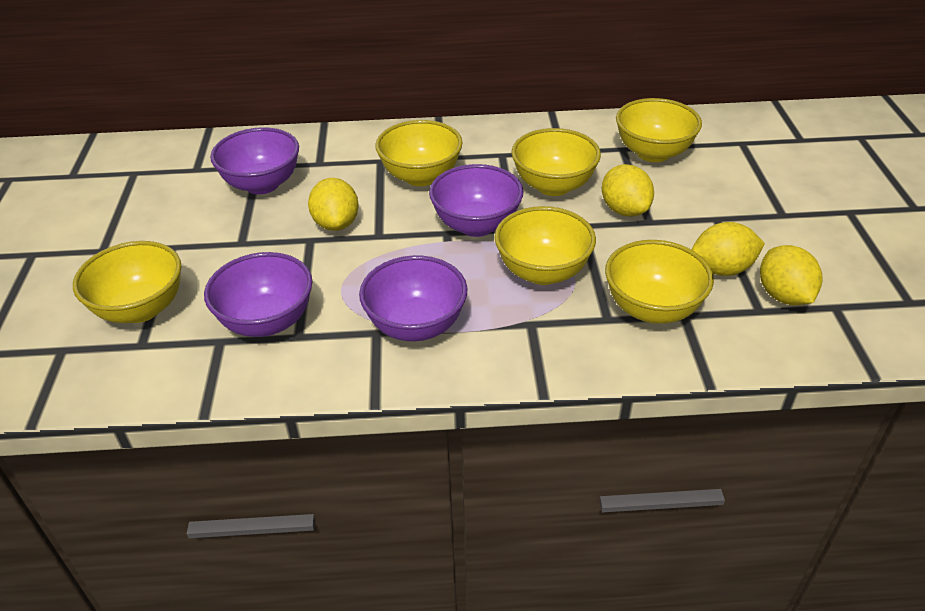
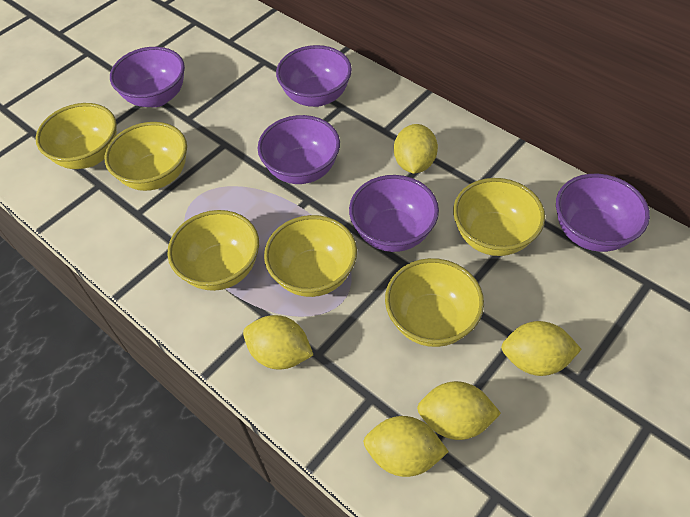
purple bowl: 4 -> 5
yellow lemon: 4 -> 5

